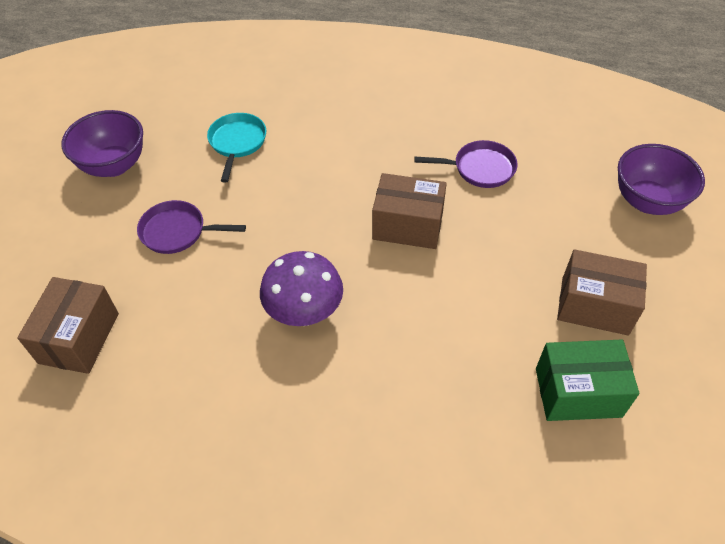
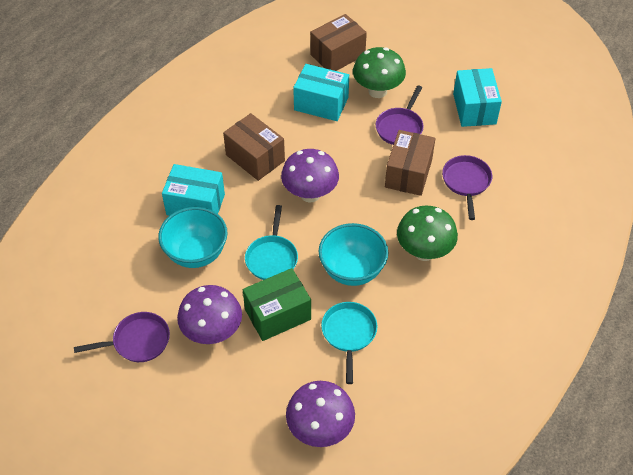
green mushroom: 0 -> 2
purple bowl: 2 -> 0
purple mushroom: 1 -> 3
purple pan: 2 -> 3
turquoise bowl: 0 -> 2
turquoise box: 0 -> 3
turquoise pan: 1 -> 2

